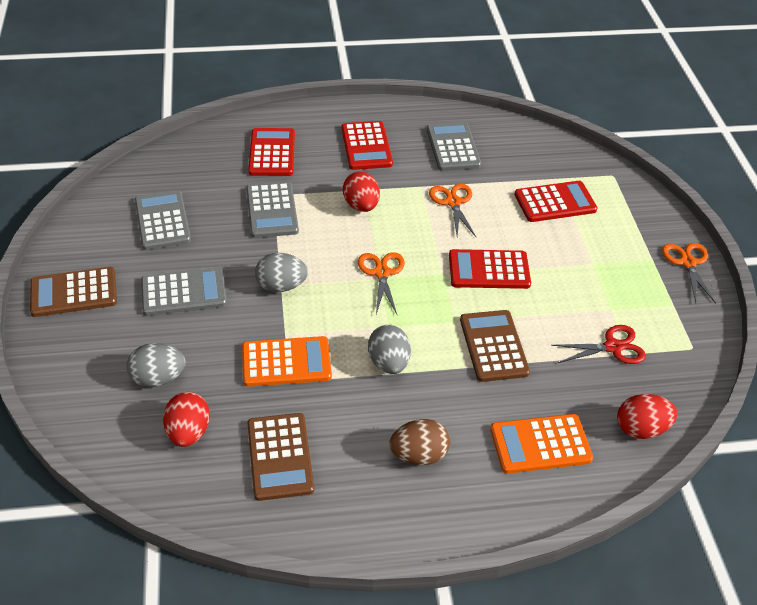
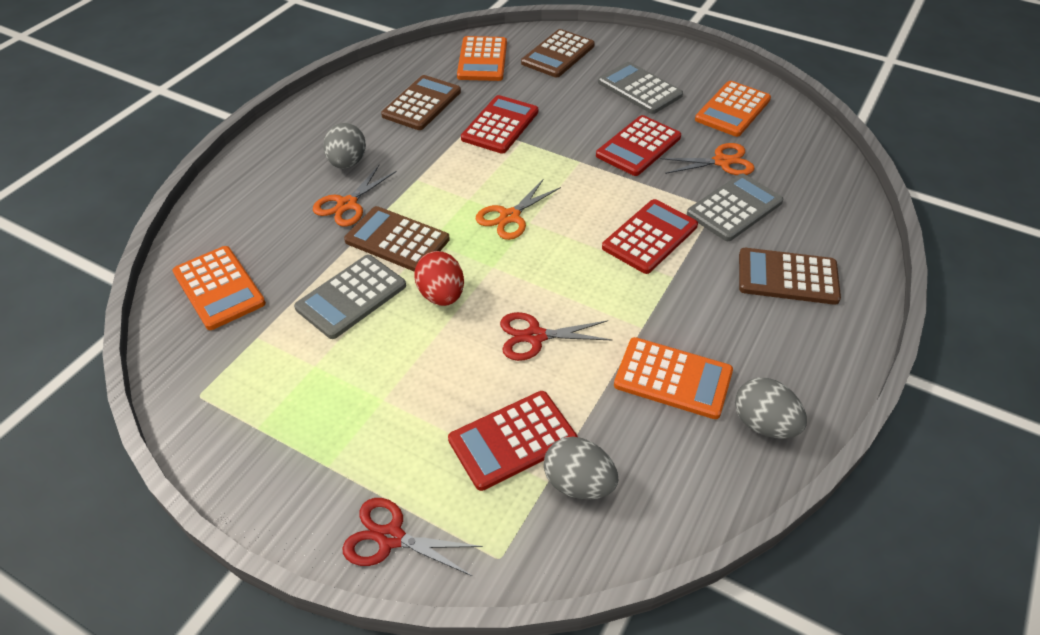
brown calculator: 3 -> 4
brown egg: 1 -> 0
grey calculator: 4 -> 3
orange calculator: 2 -> 4
red egg: 3 -> 1
red scissors: 1 -> 2

